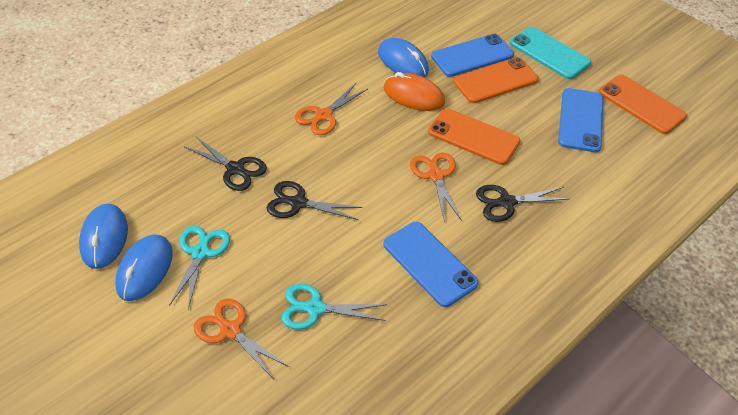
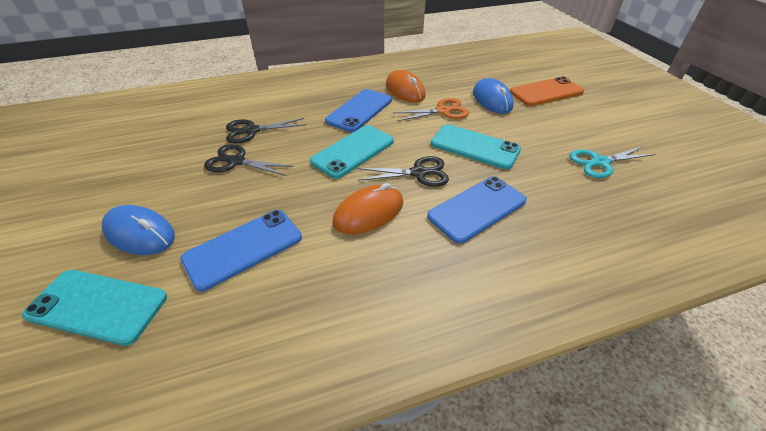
blue mouse: 3 -> 2
orange mouse: 1 -> 2
orange phone: 3 -> 1
orange scissors: 3 -> 1
turquoise phone: 1 -> 3
turquoise scissors: 2 -> 1

